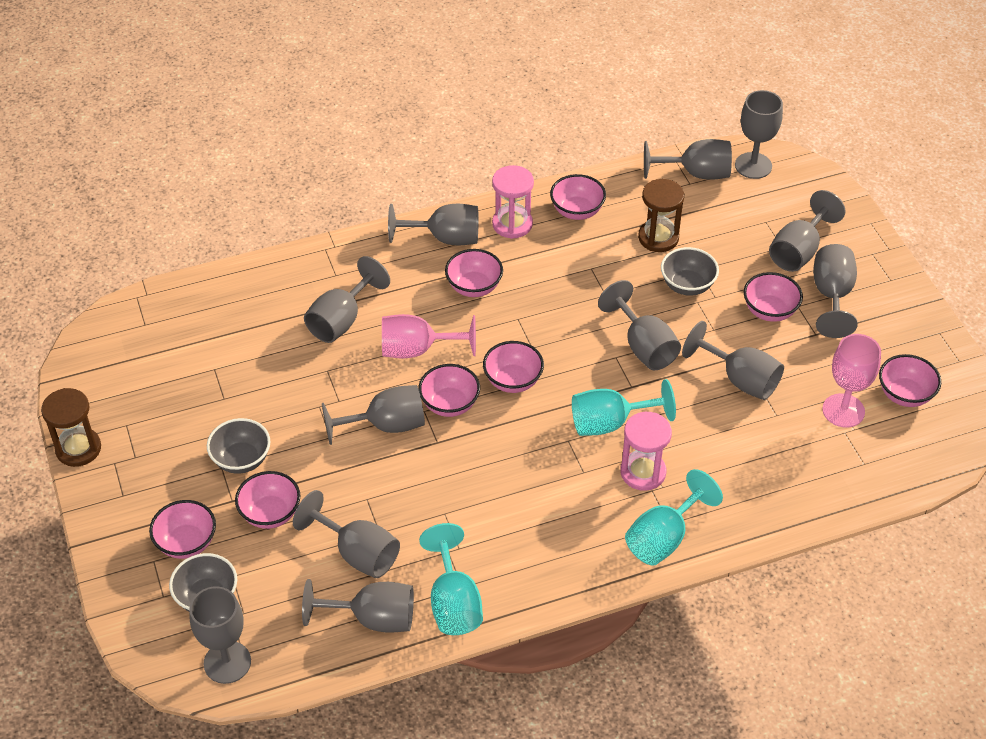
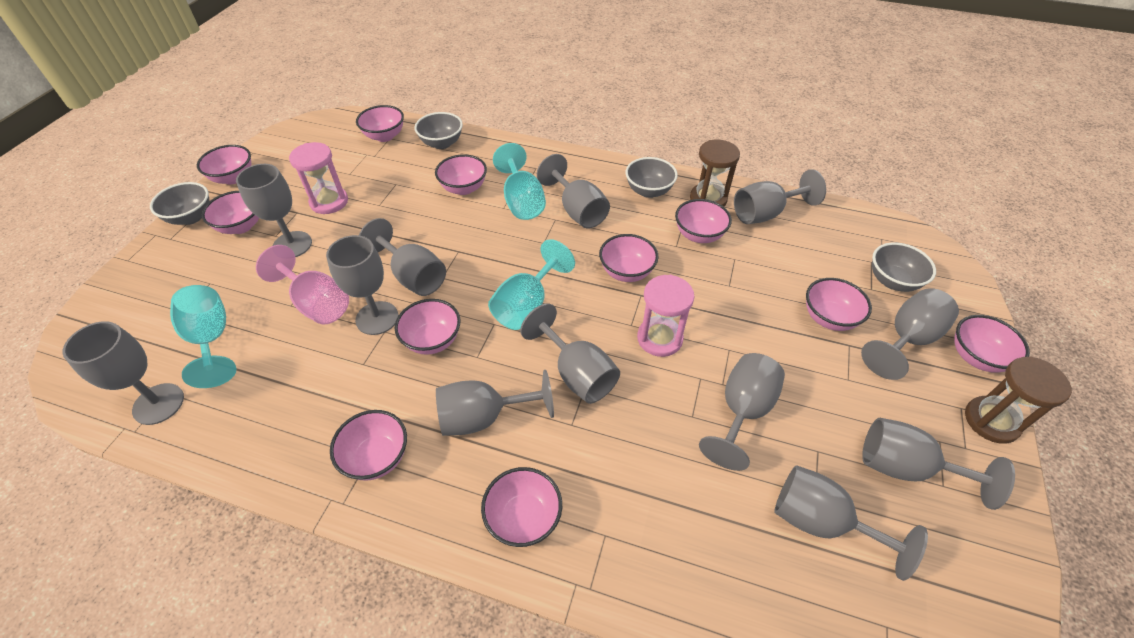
grey bowl: 3 -> 4
pink bowl: 8 -> 11
pink goblet: 2 -> 1

